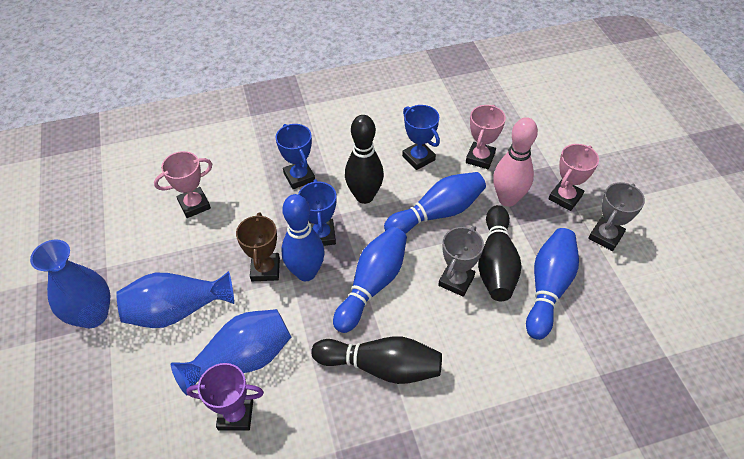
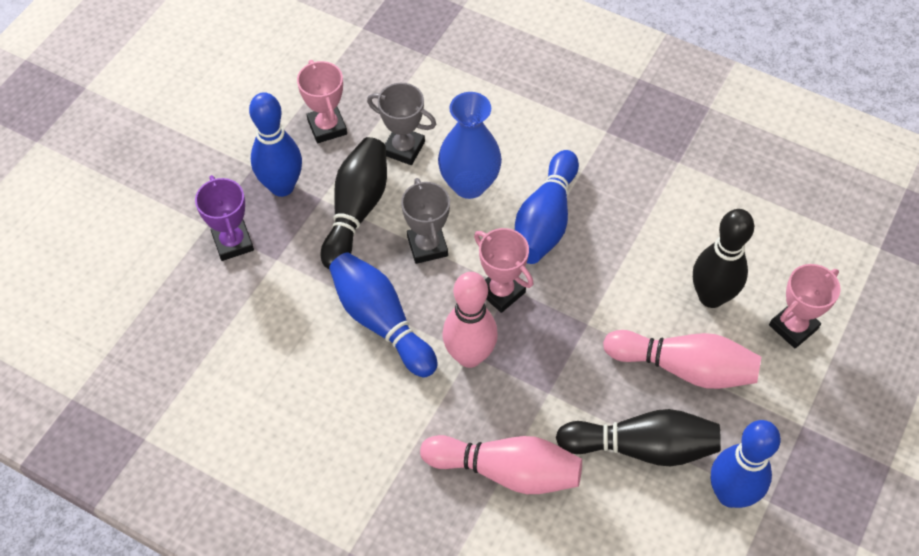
blue trophy: 3 -> 0
blue vase: 3 -> 1
brown trophy: 1 -> 0
pink bowling pin: 1 -> 3

